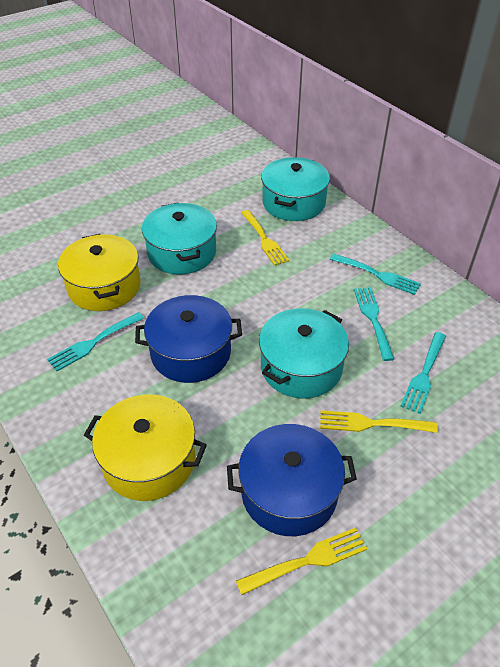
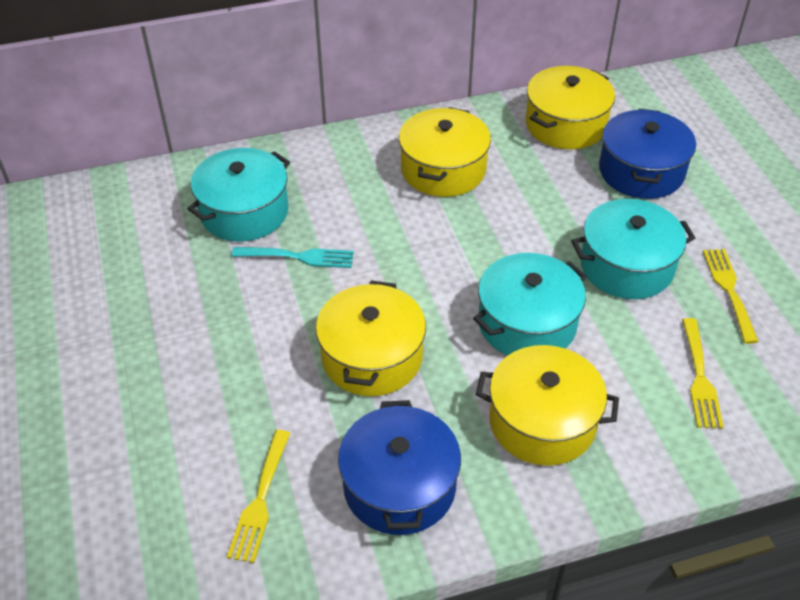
turquoise fork: 4 -> 1
yellow pot: 2 -> 4

